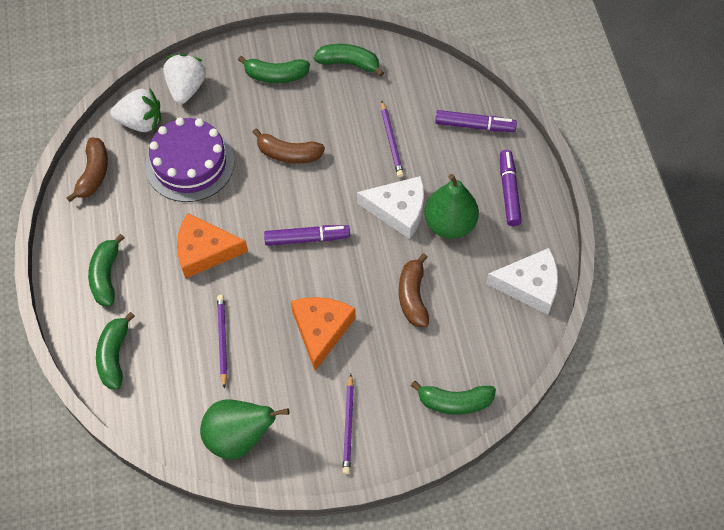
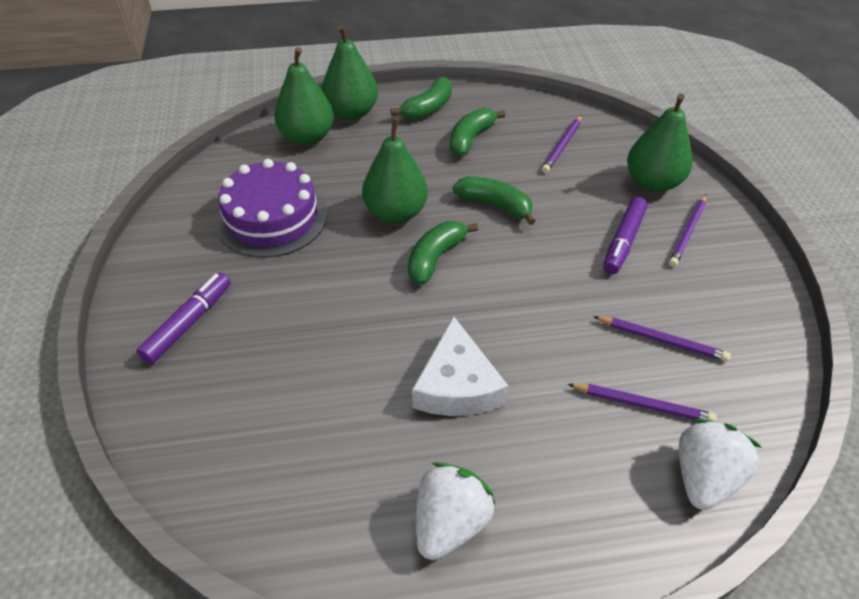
brown banana: 3 -> 0
green banana: 5 -> 4
green pear: 2 -> 4
orange cheese: 2 -> 0
purple marker: 3 -> 2
purple pencil: 3 -> 4
white cheese: 2 -> 1

